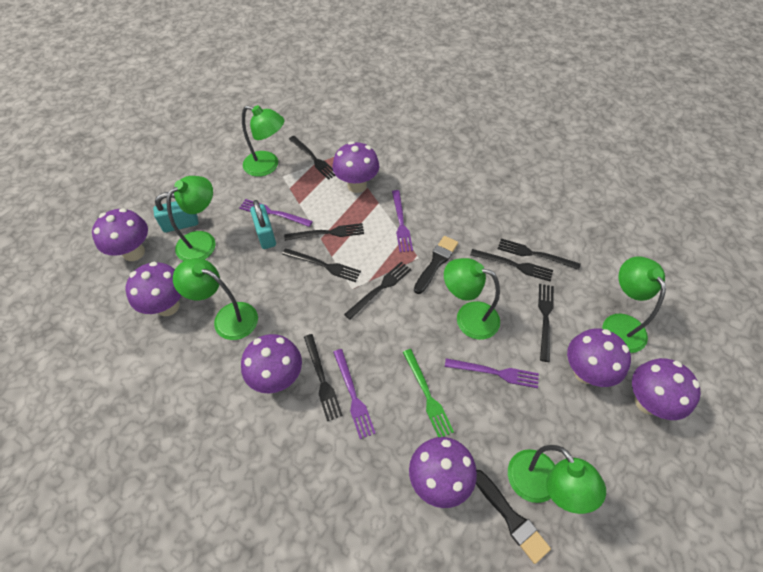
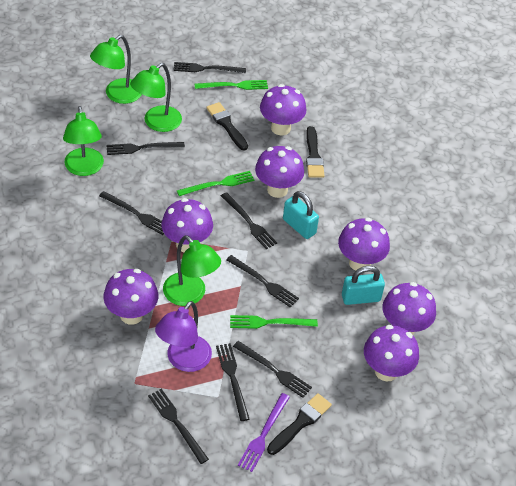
black brush: 2 -> 3
green fork: 1 -> 3
green lamp: 6 -> 4
purple fork: 4 -> 1
purple lamp: 0 -> 1

